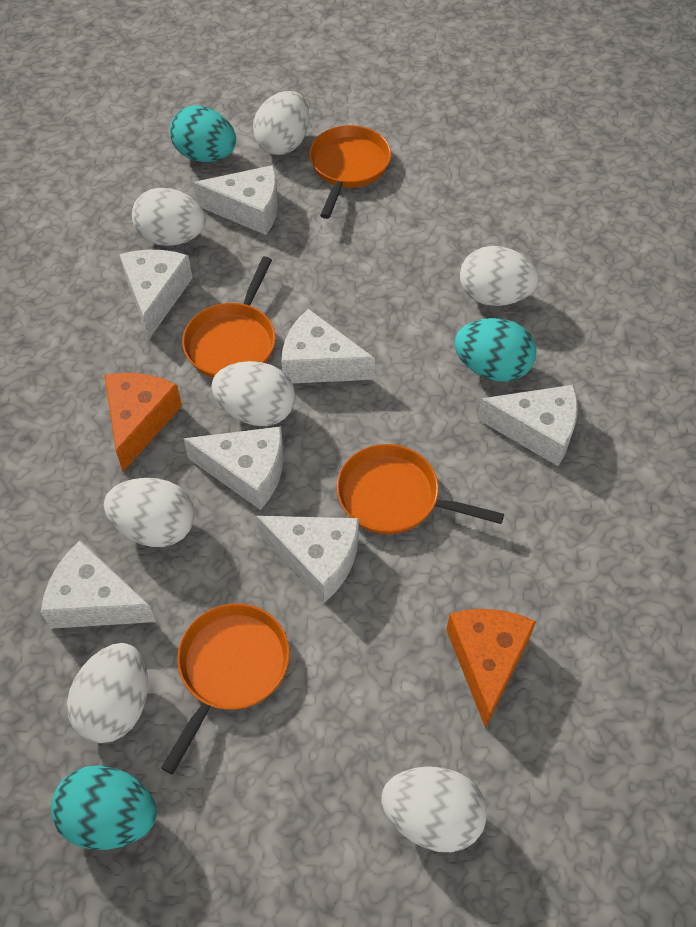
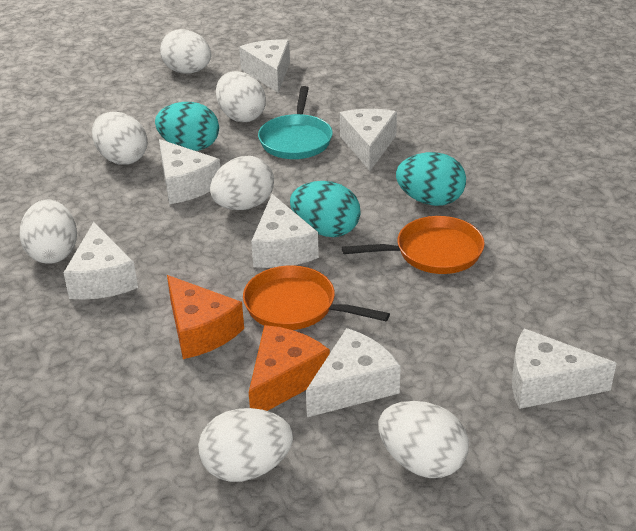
orange pan: 4 -> 2
turquoise pan: 0 -> 1

